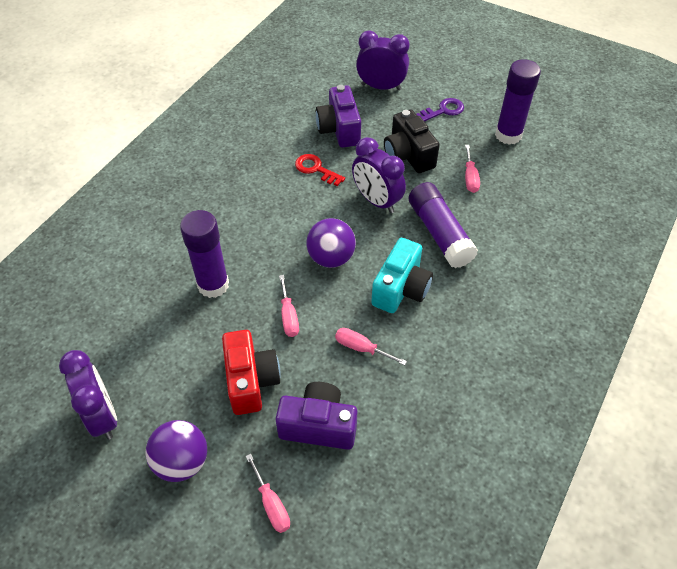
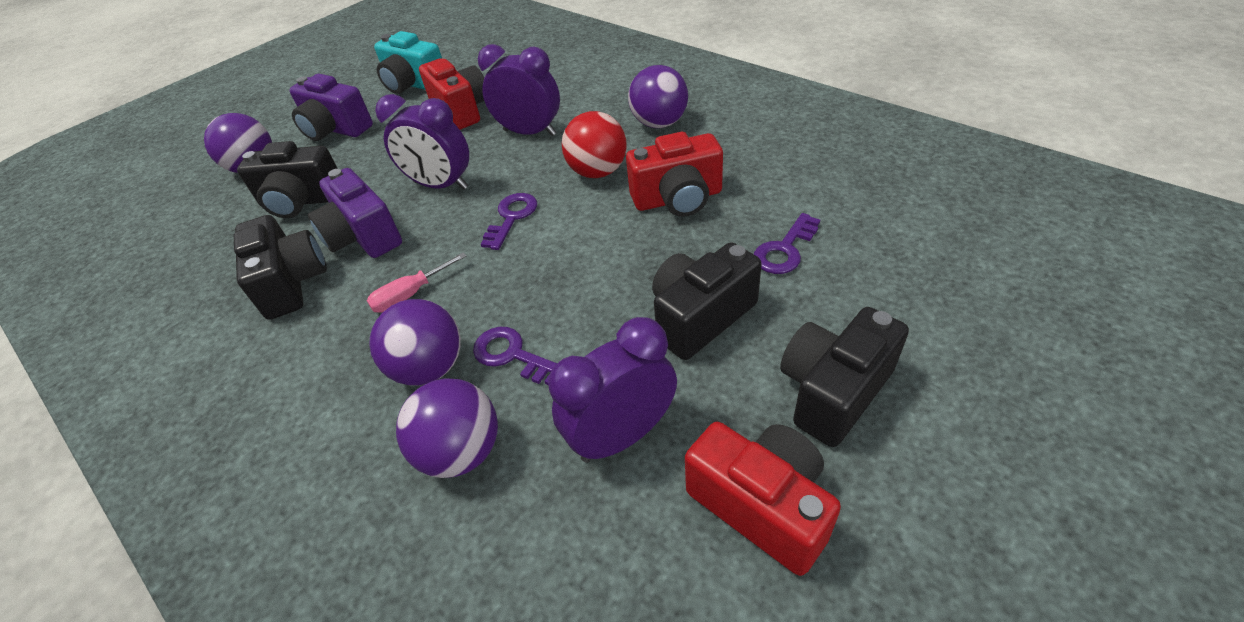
black camera: 1 -> 4
pink screwdriver: 4 -> 1
purple ball: 2 -> 4
purple glue stick: 3 -> 0
purple key: 1 -> 3
red ball: 0 -> 1
red camera: 1 -> 3
red key: 1 -> 0

